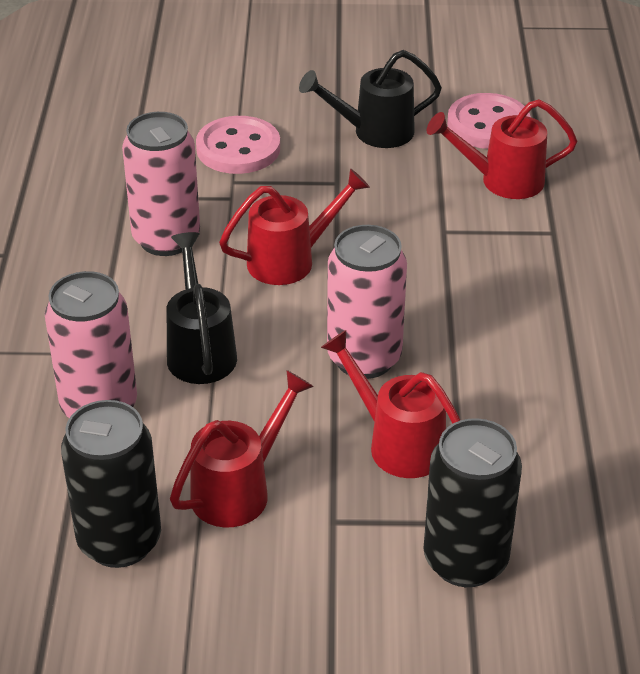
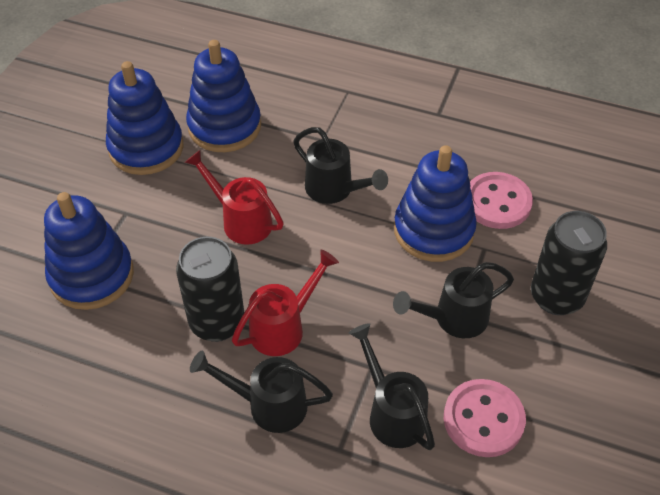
black watering can: 2 -> 4
blue stacking toy: 0 -> 4
pink can: 3 -> 0
red watering can: 4 -> 2

